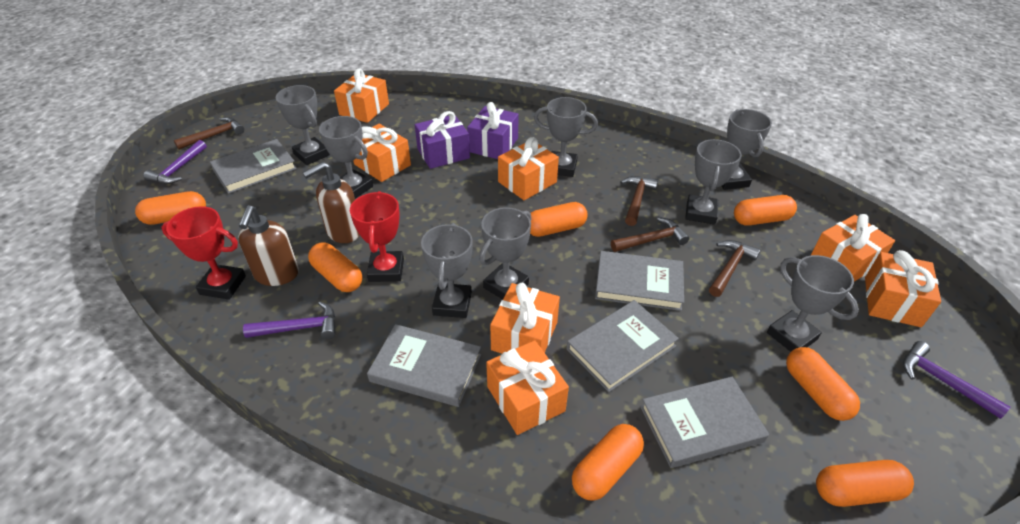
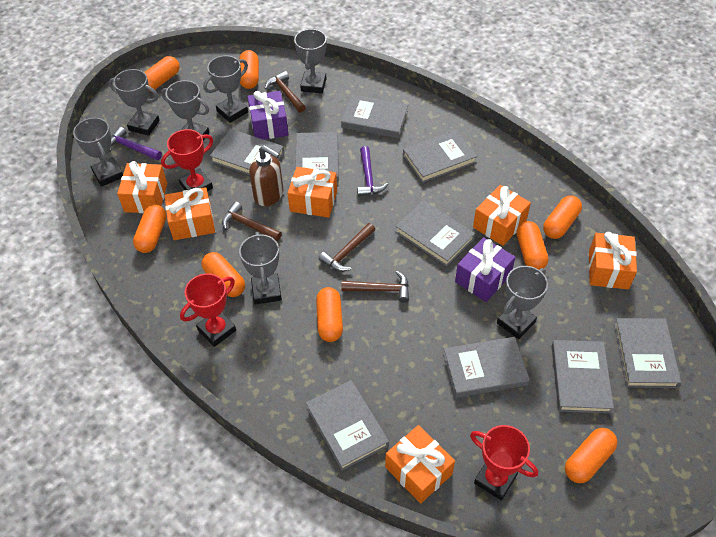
brown soap dispenser: 2 -> 1
grey book: 5 -> 9
grey trophy: 8 -> 7
orange capsule: 7 -> 8
orange gift: 7 -> 6
purple hammer: 3 -> 2
red trophy: 2 -> 3

